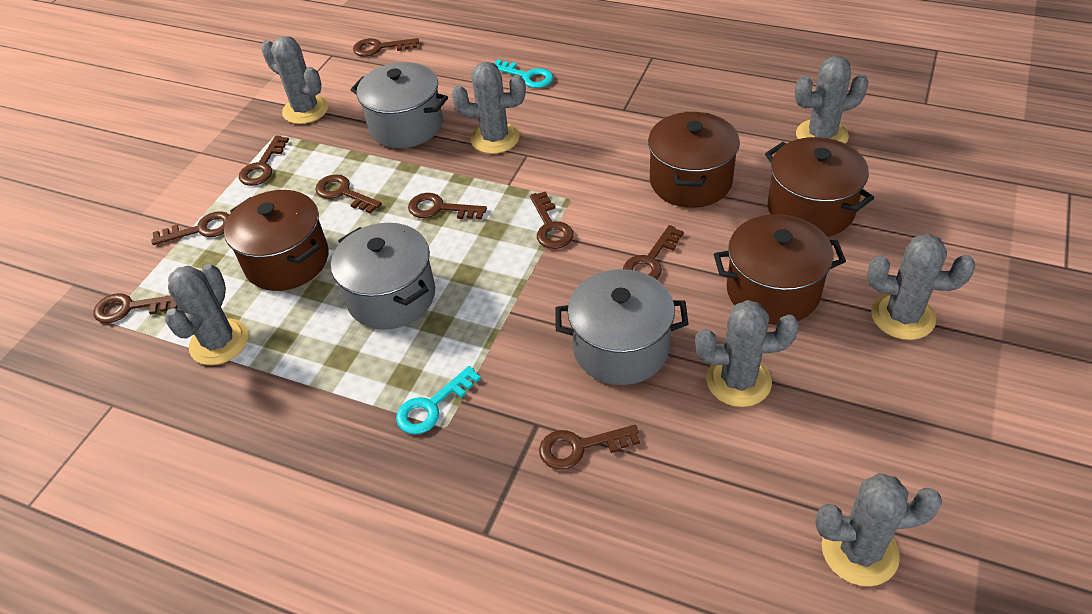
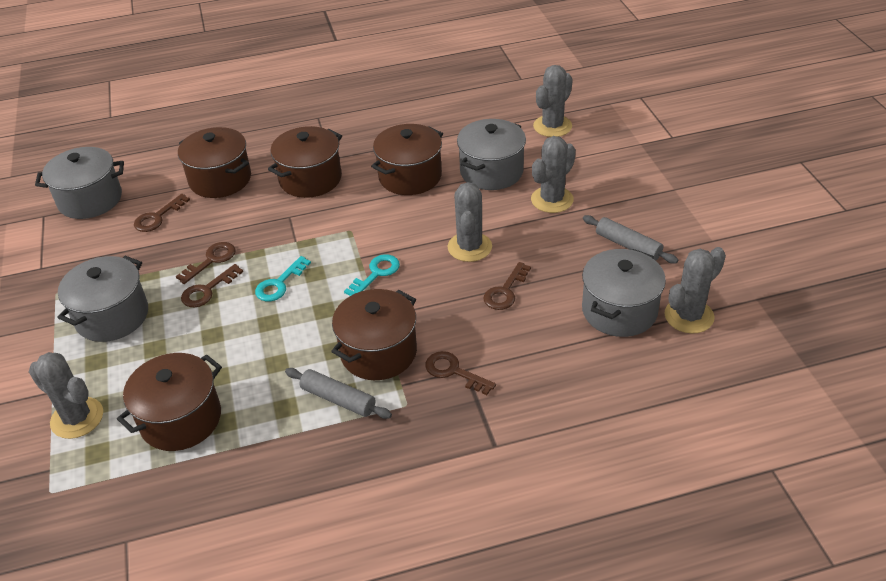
brown key: 9 -> 5
brown pot: 4 -> 5
grey cactus: 7 -> 5
grey pot: 3 -> 4
grey rolling pin: 0 -> 2

